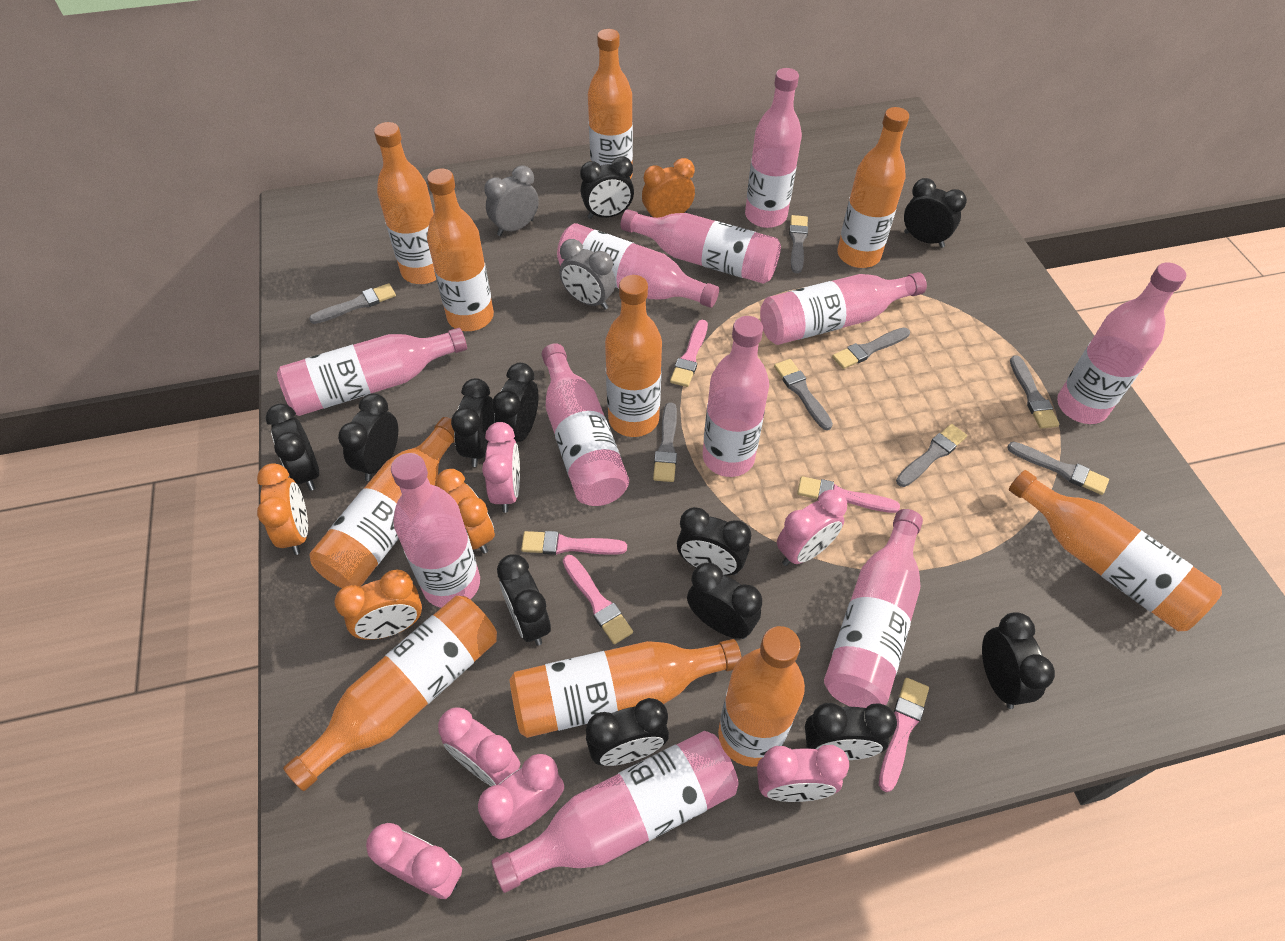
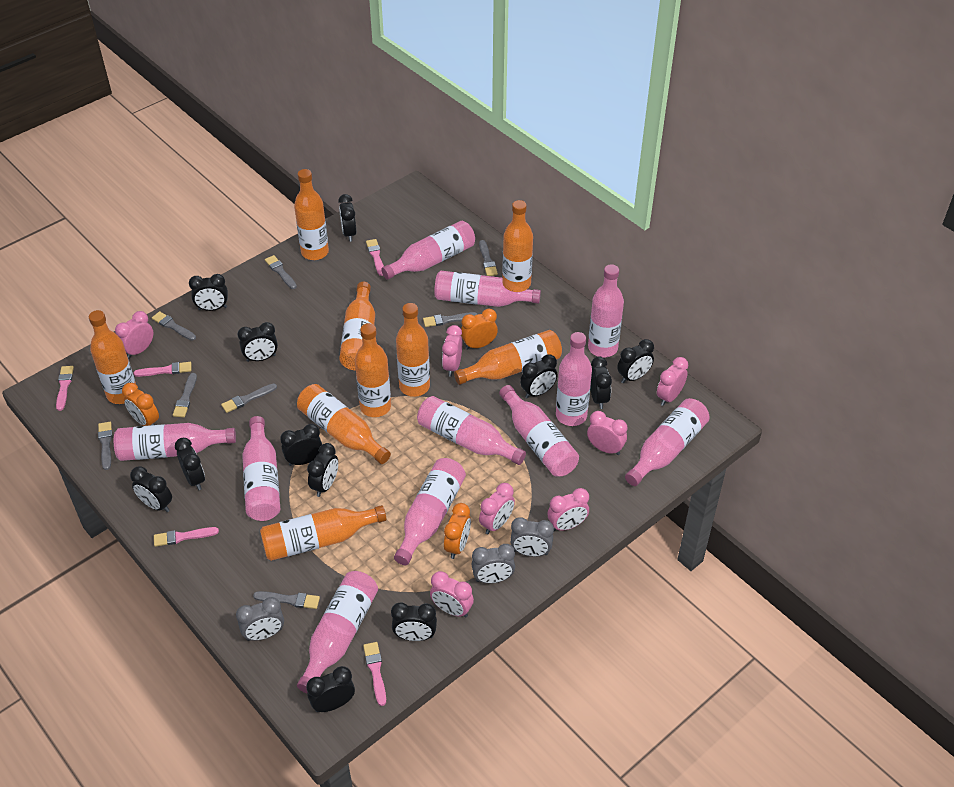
grey clock: 2 -> 3
orange bottle: 10 -> 9
orange clock: 4 -> 3
pink clock: 6 -> 7

